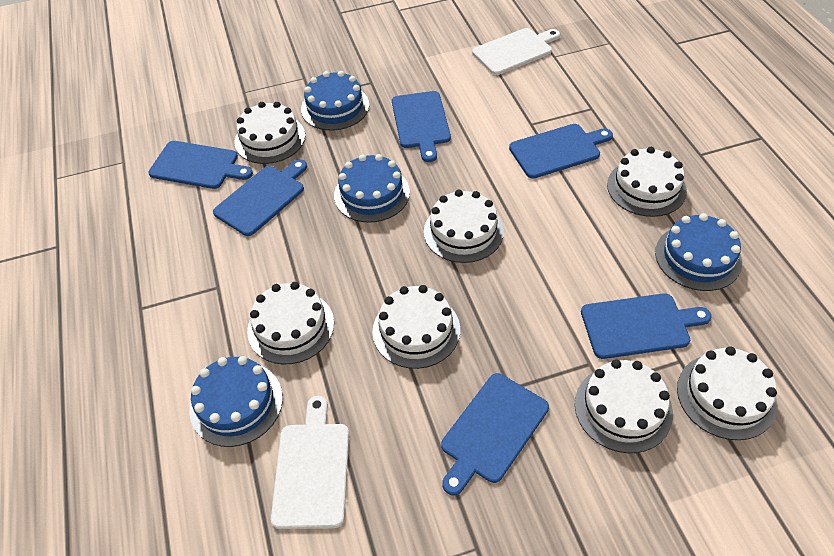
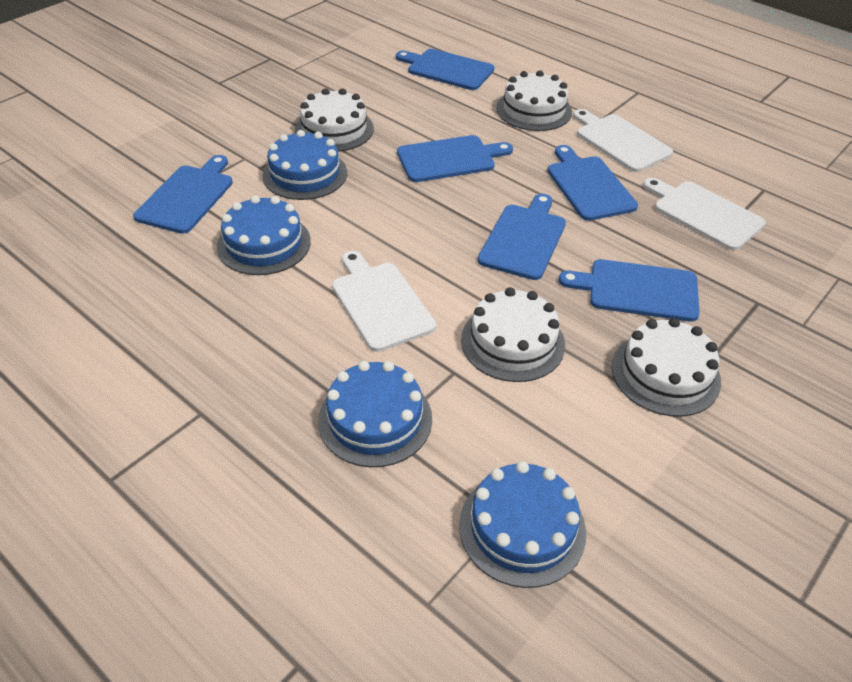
white cake: 7 -> 4
white cutting board: 2 -> 3

